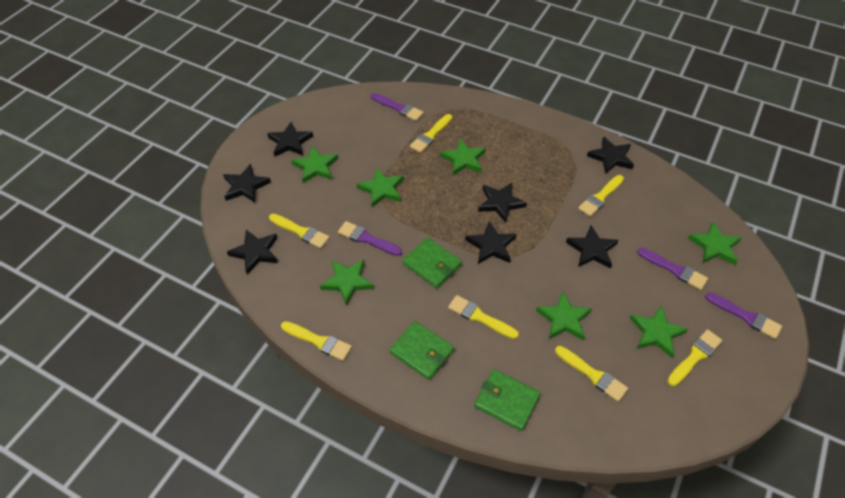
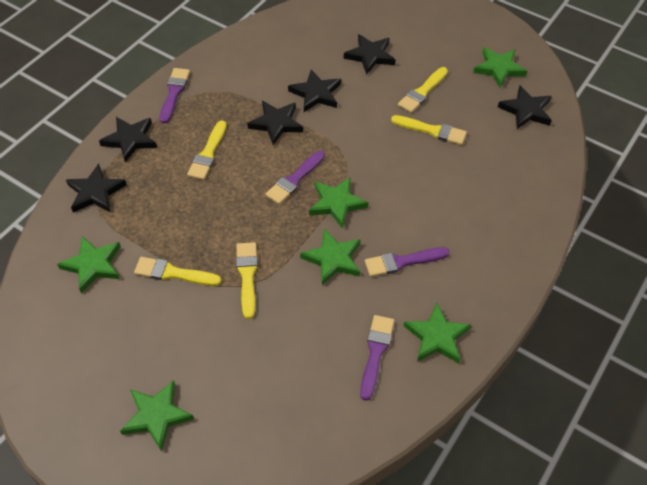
black star: 7 -> 6
green star: 7 -> 6
green wallet: 3 -> 0
yellow brush: 7 -> 5

